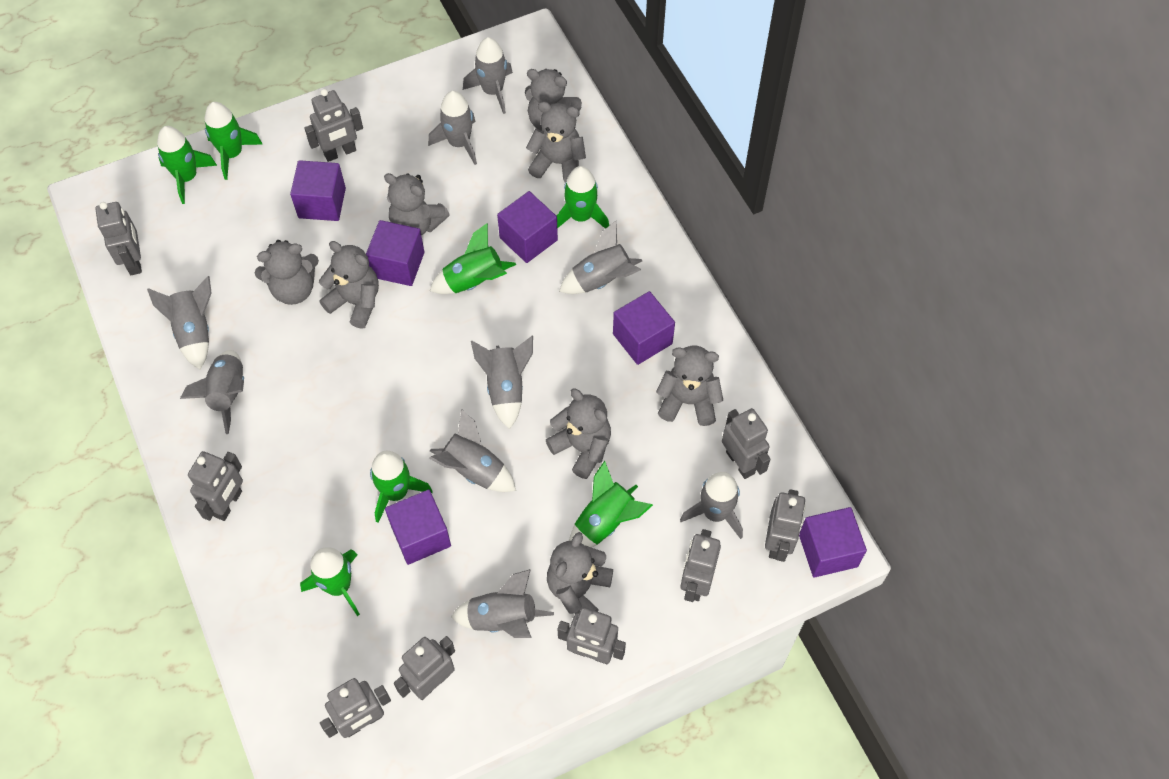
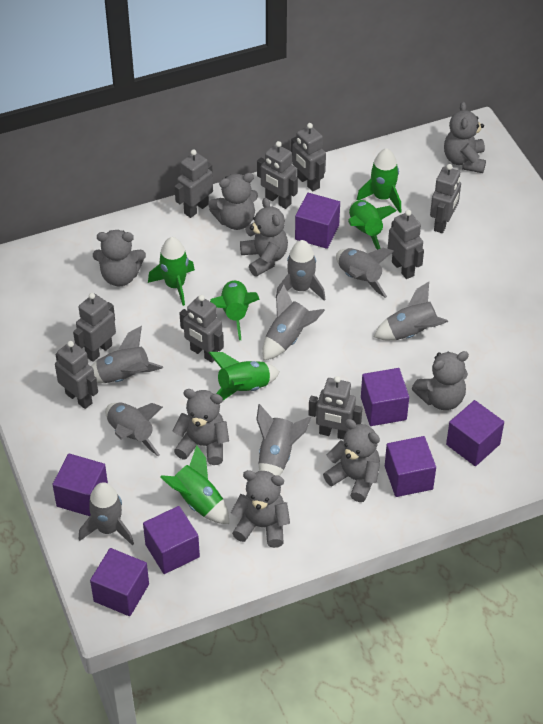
green rocket: 7 -> 6
grey rocket: 9 -> 8
purple cube: 6 -> 7

